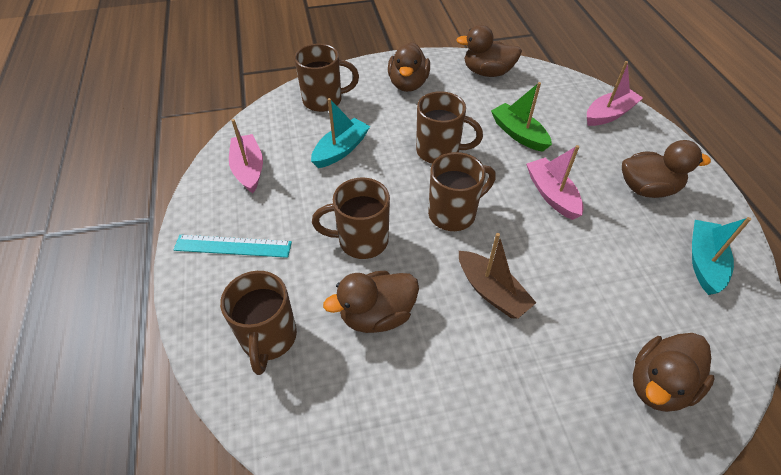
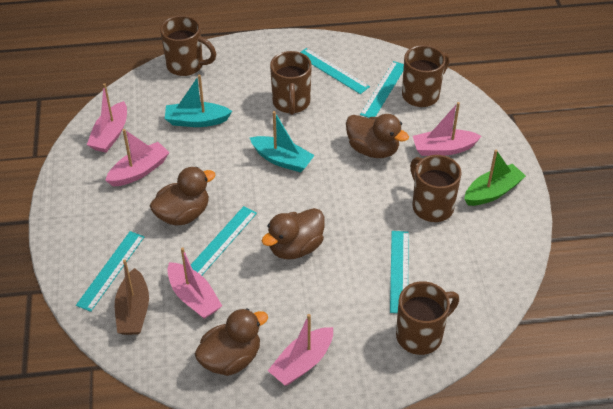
brown duck: 5 -> 4
pink boat: 3 -> 5
turquoise ruler: 1 -> 5

